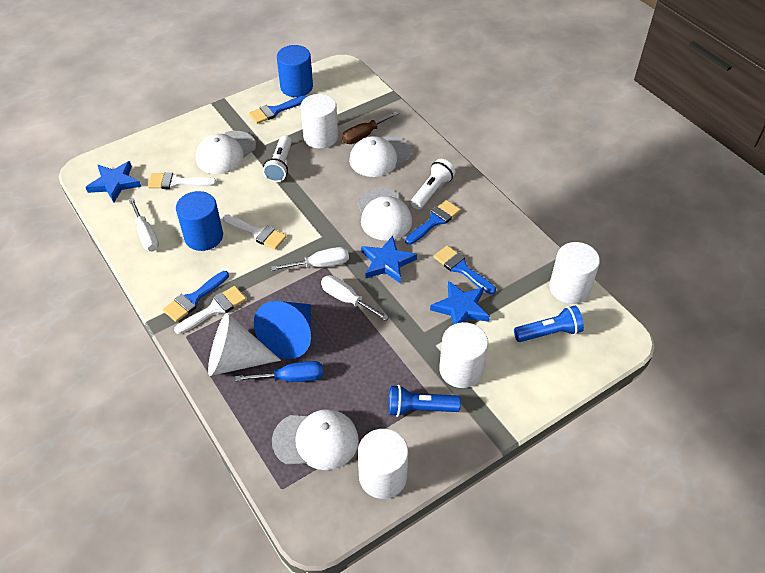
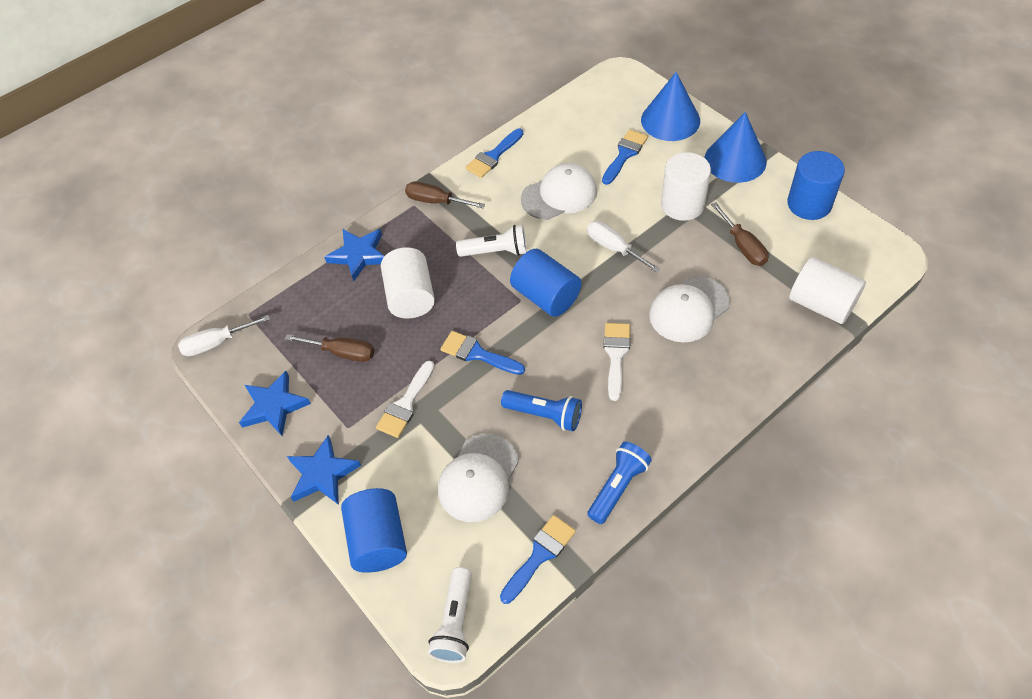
blue cone: 1 -> 2
blue cylinder: 2 -> 3
blue screwdriver: 1 -> 0
brown screwdriver: 1 -> 3
white brush: 3 -> 2
white cap: 4 -> 3
white cone: 1 -> 0
white cylinder: 4 -> 3
white screwdriver: 3 -> 2

